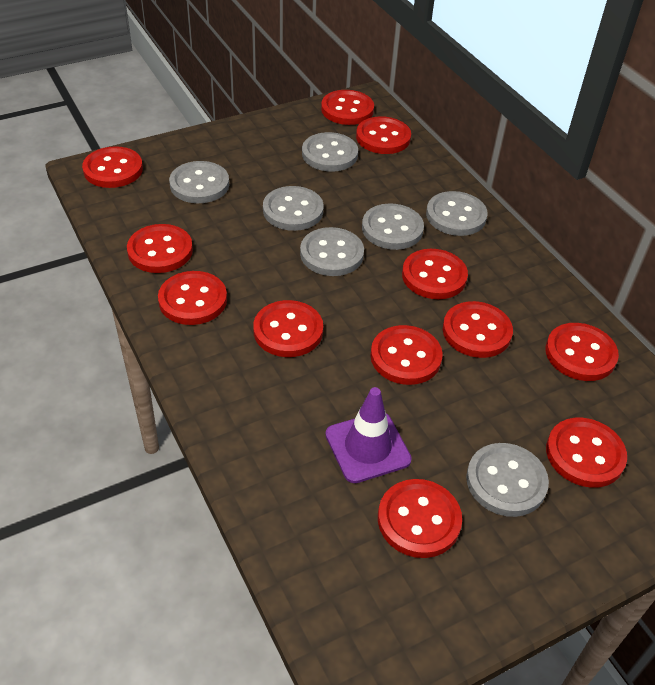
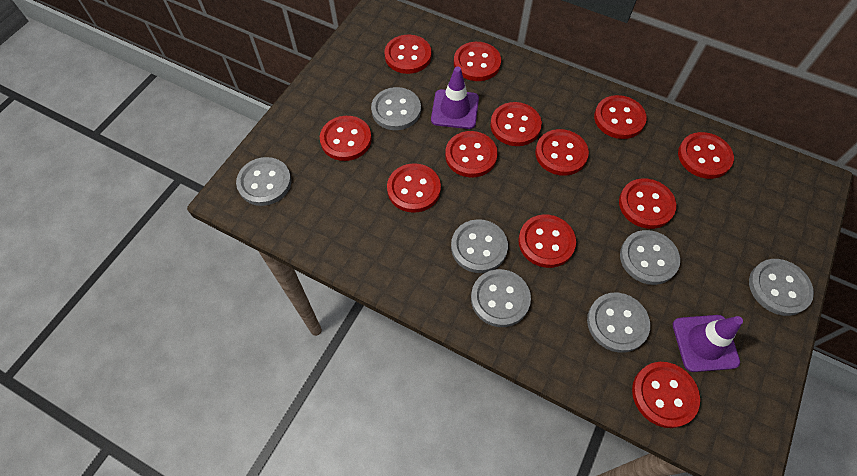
purple traffic cone: 1 -> 2

